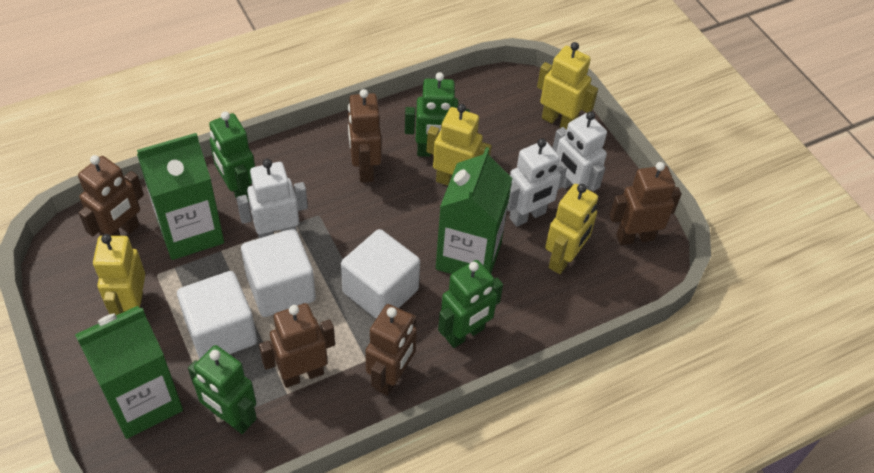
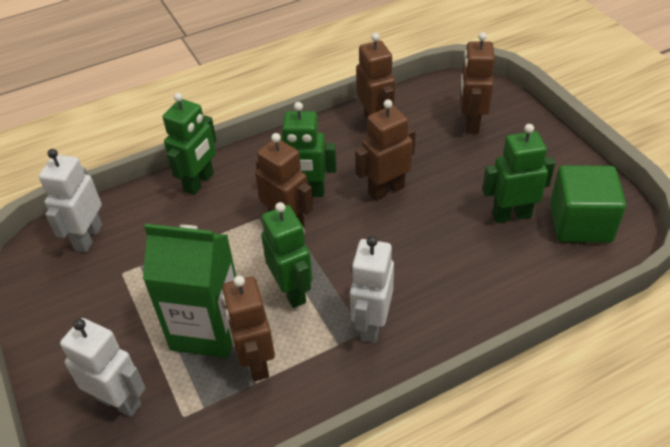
green carton: 3 -> 1
green cube: 0 -> 1
white cube: 3 -> 0
yellow robot: 4 -> 0

